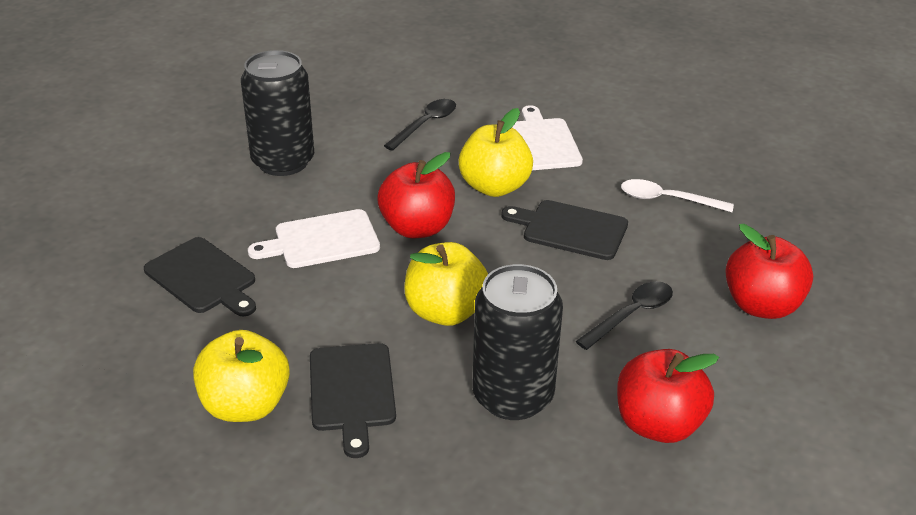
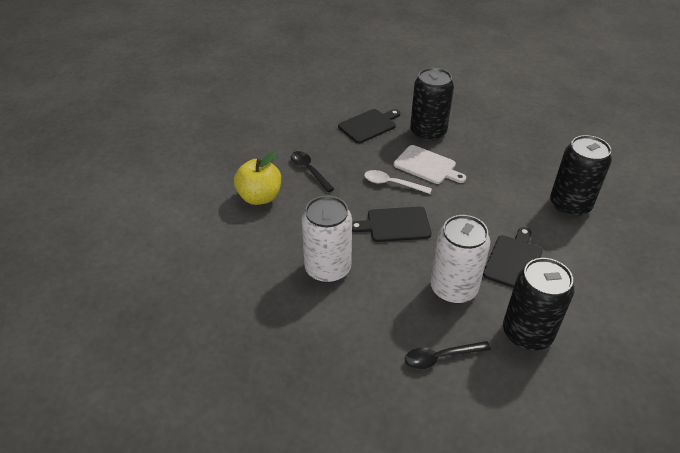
black can: 2 -> 3
red apple: 3 -> 0
white can: 0 -> 2
white cutting board: 2 -> 1
yellow apple: 3 -> 1

